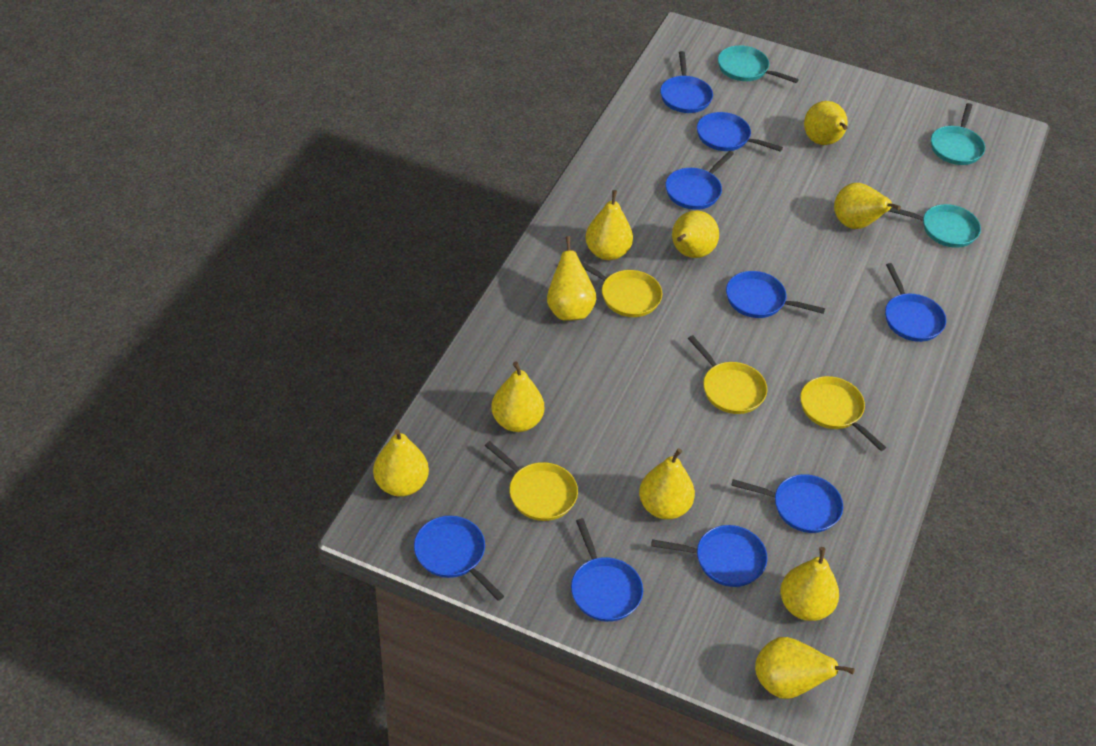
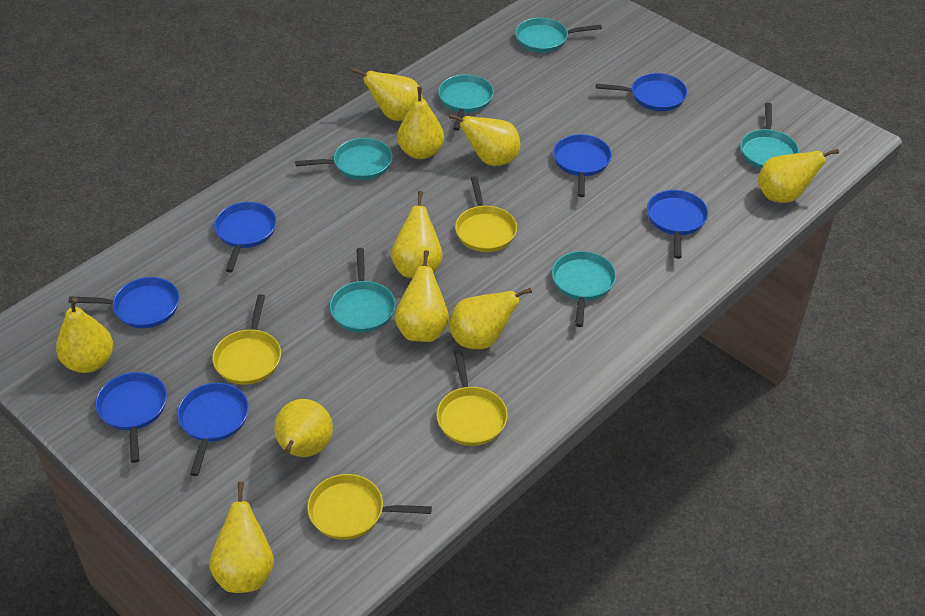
blue pan: 9 -> 7
turquoise pan: 3 -> 6

